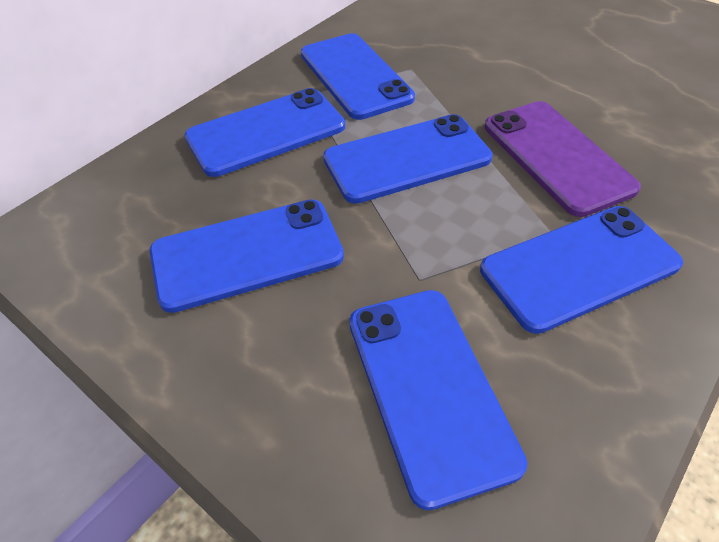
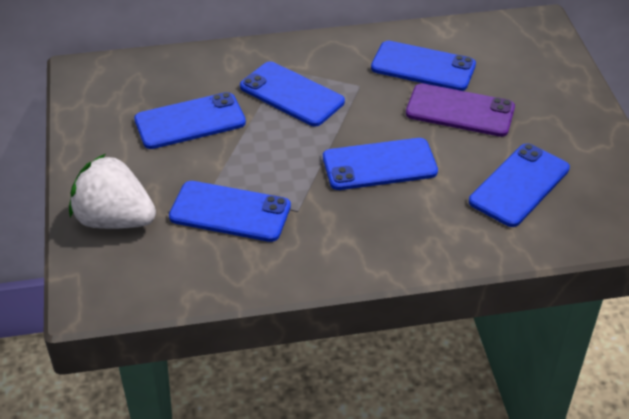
white strawberry: 0 -> 1

